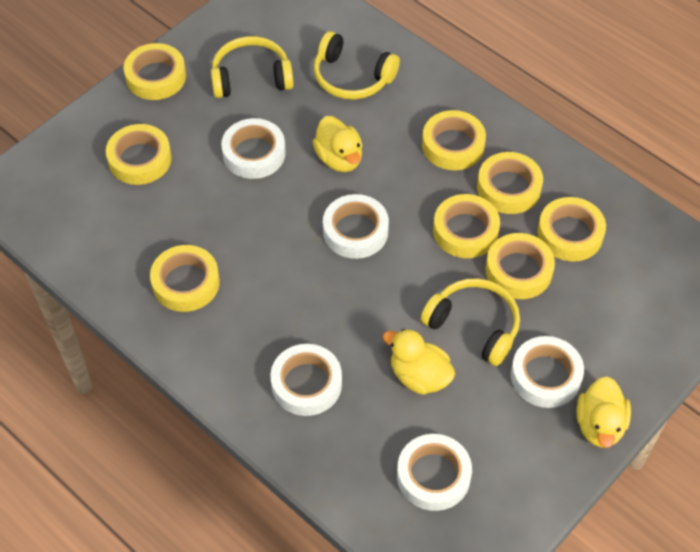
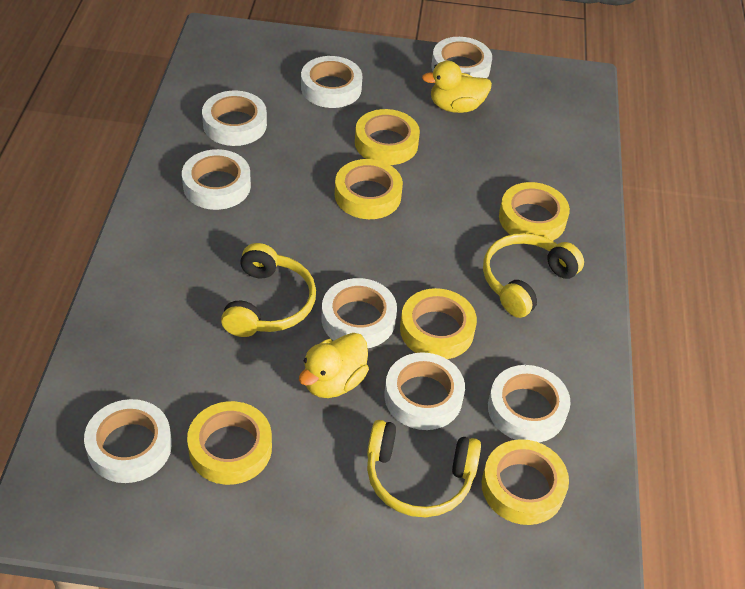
white tape: 5 -> 8
yellow duck: 3 -> 2
yellow tape: 8 -> 6

